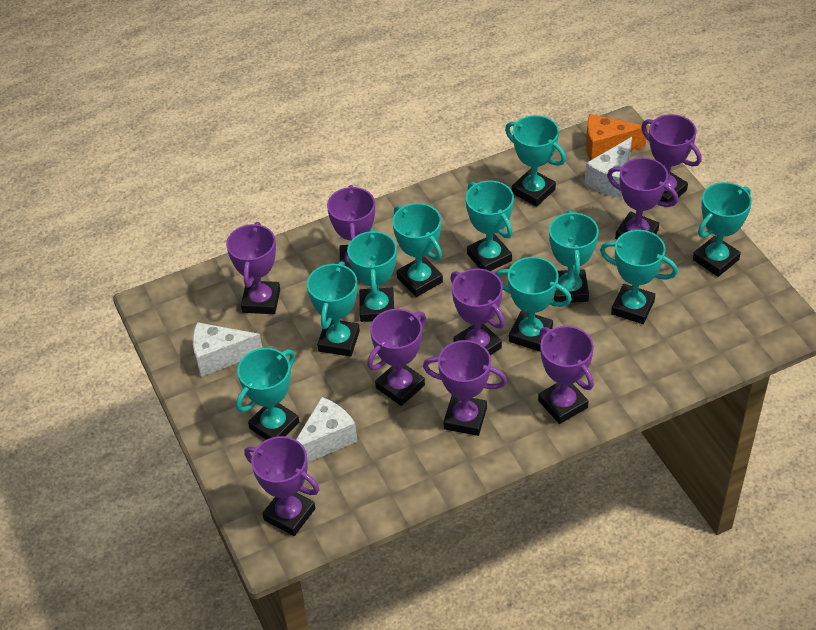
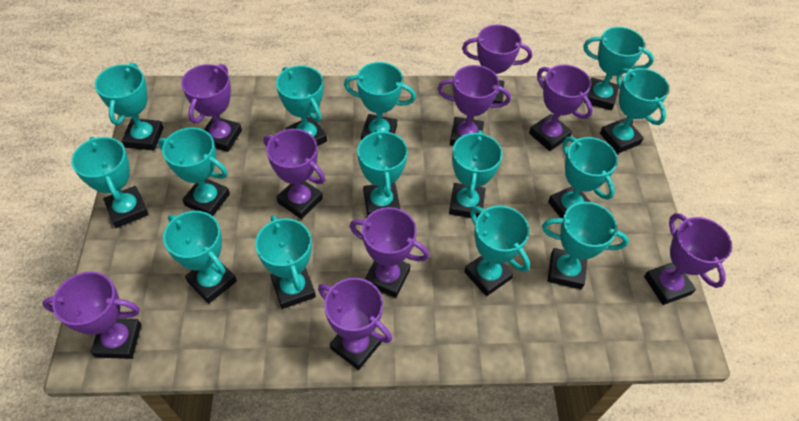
orange cheese: 1 -> 0
turquoise trophy: 10 -> 14
white cheese: 3 -> 0

